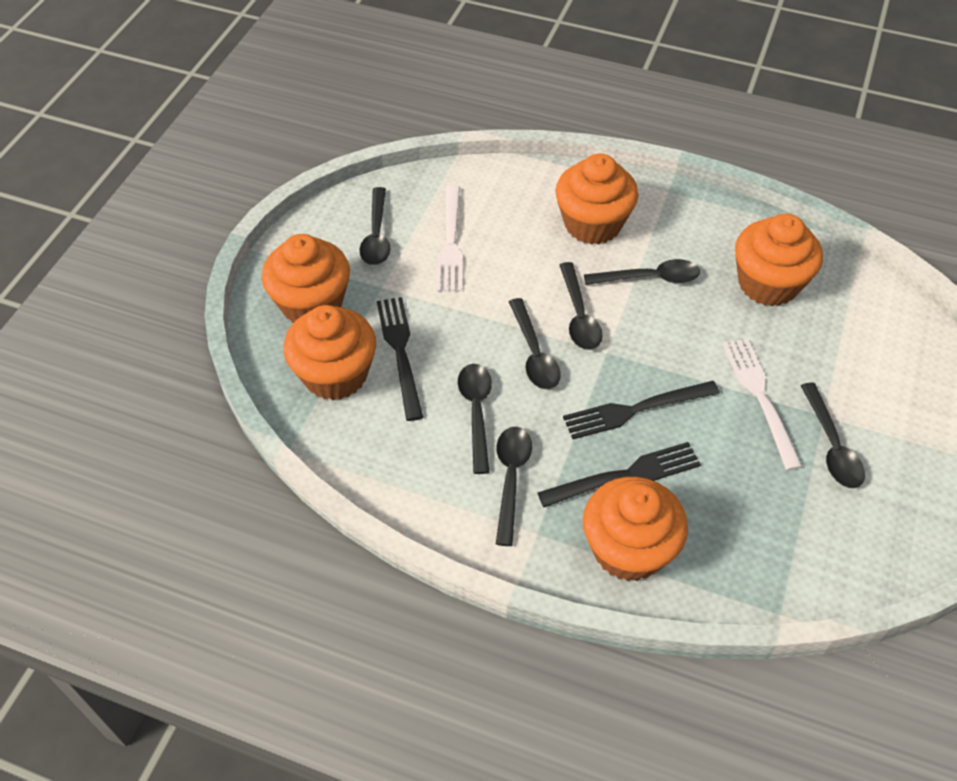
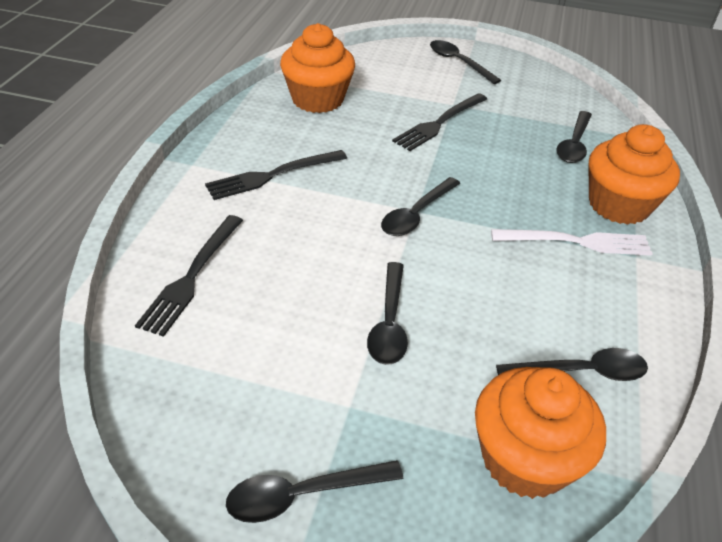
black spoon: 7 -> 6
orange cupcake: 5 -> 3
white fork: 2 -> 1

